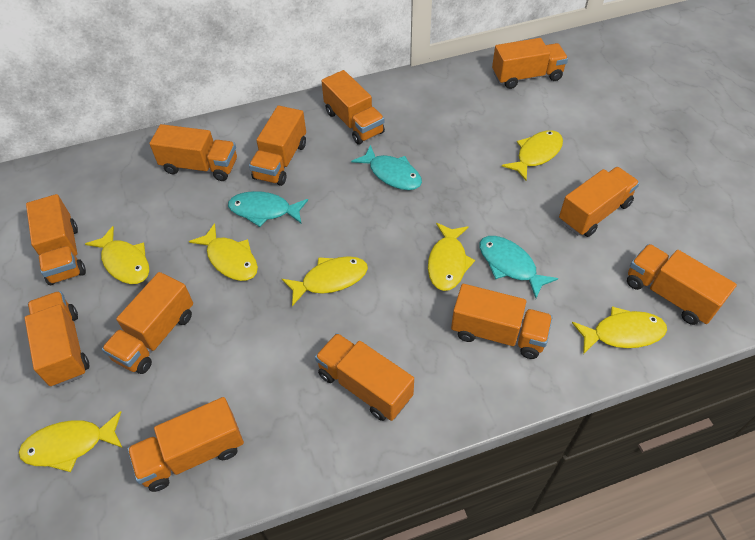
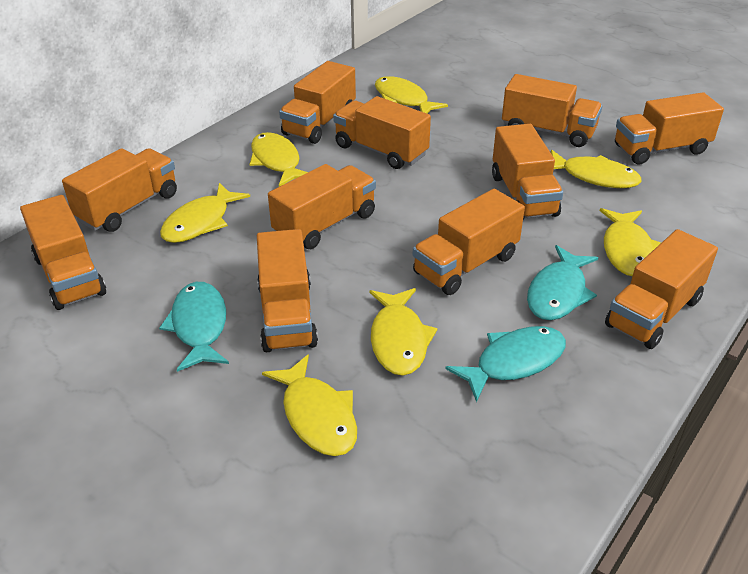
orange truck: 12 -> 11

